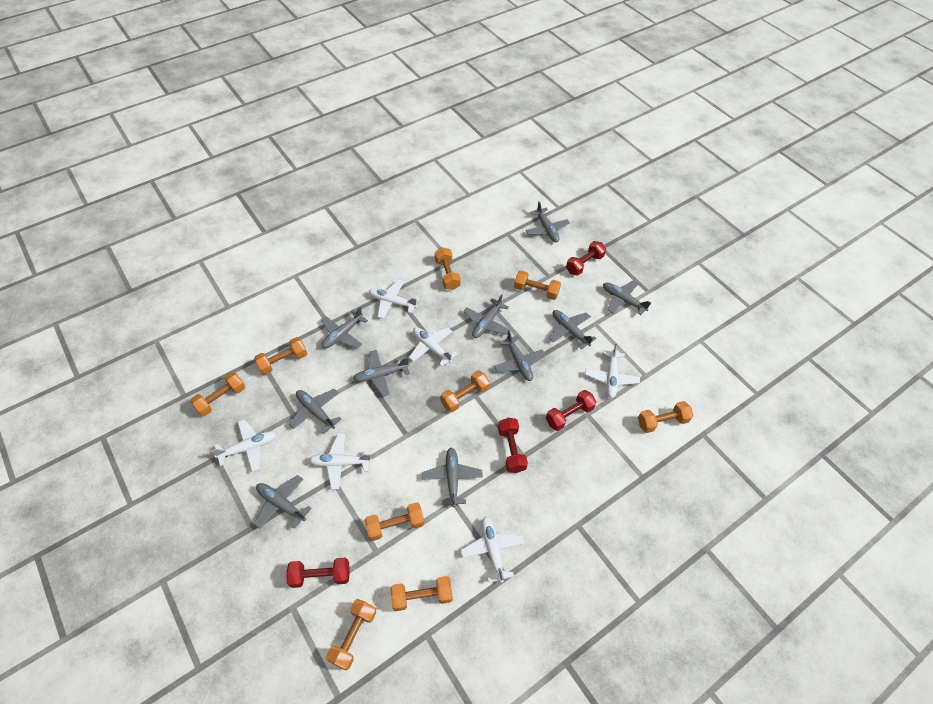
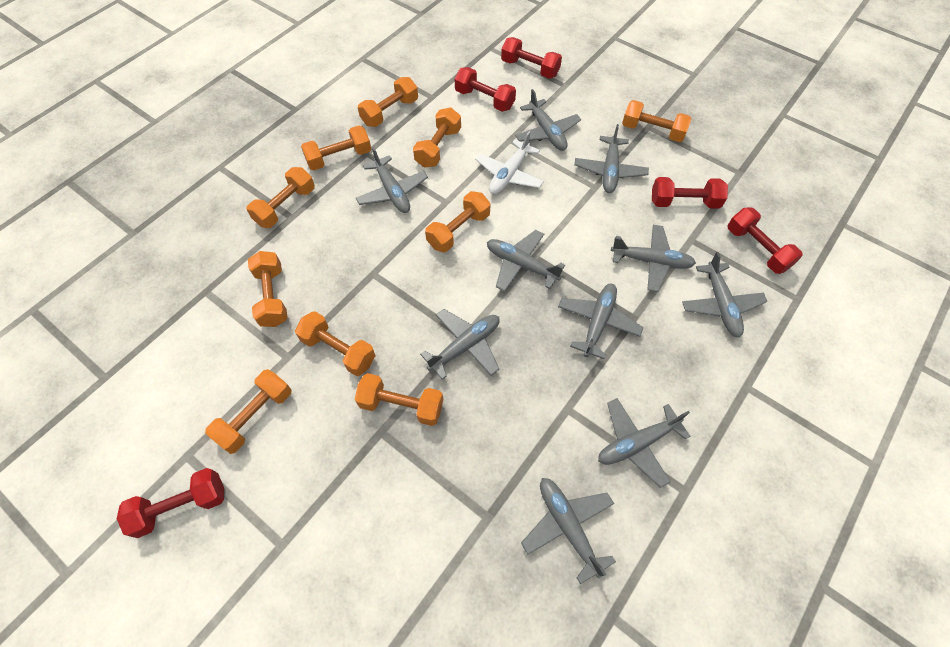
orange dumbbell: 9 -> 10
red dumbbell: 4 -> 5
white plane: 6 -> 1

